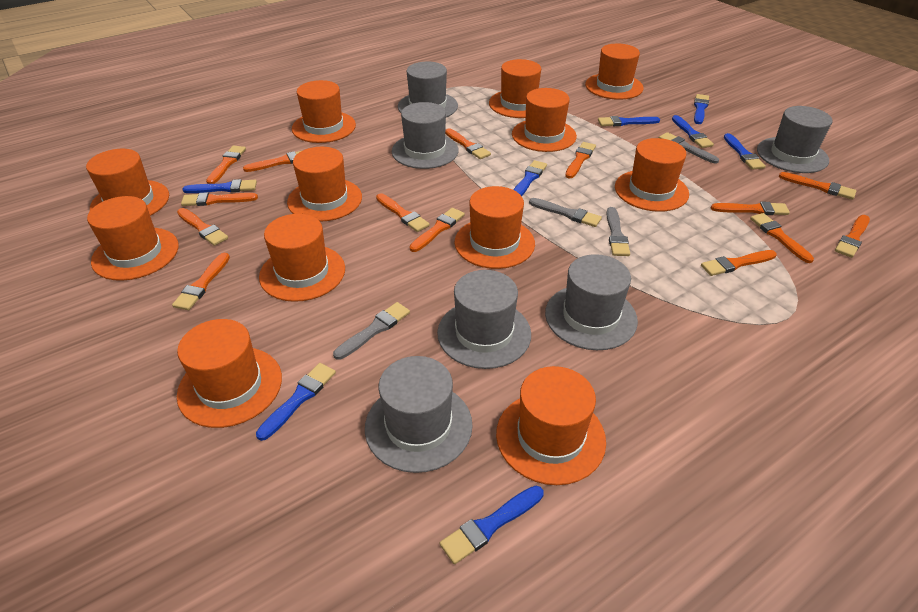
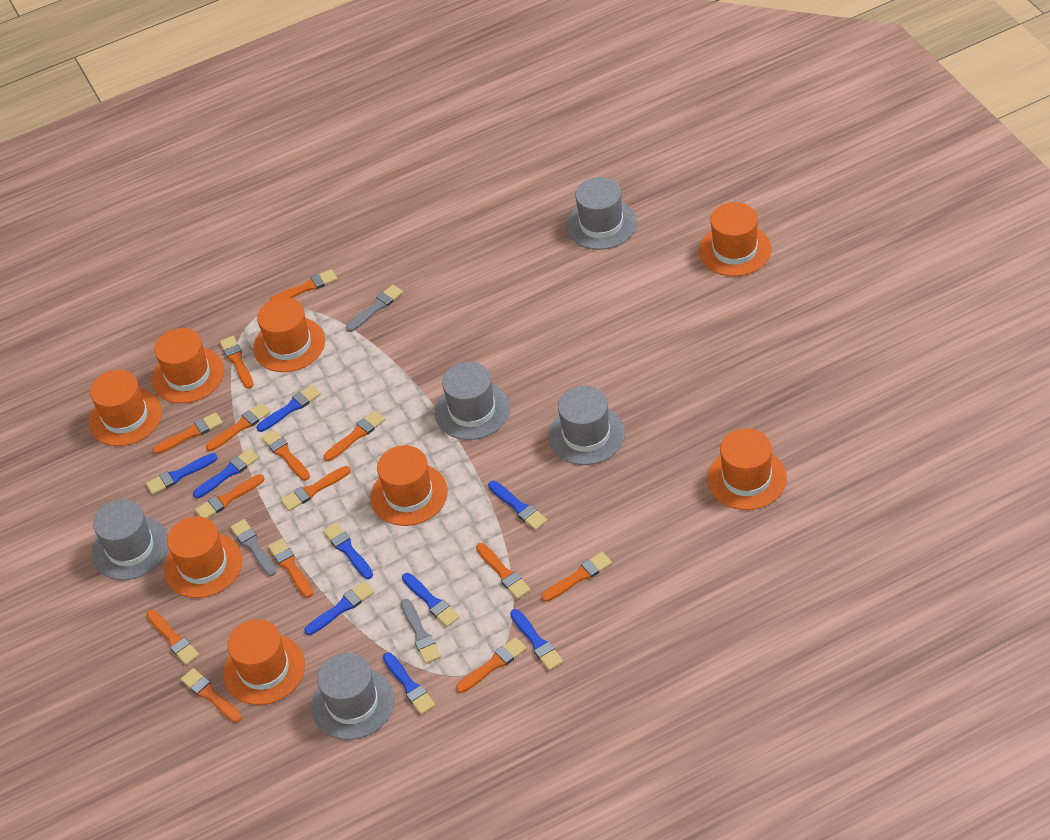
blue brush: 8 -> 9
grey brush: 4 -> 3
grey hat: 6 -> 5
orange hat: 12 -> 8

